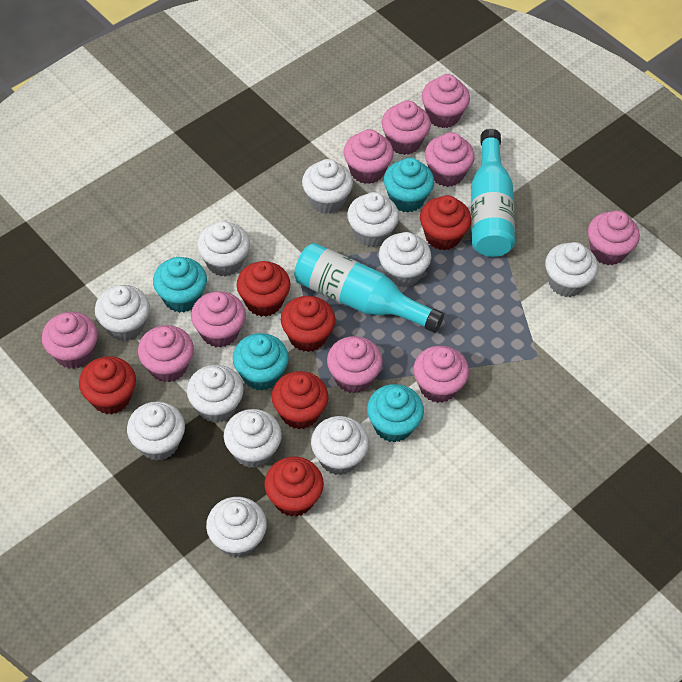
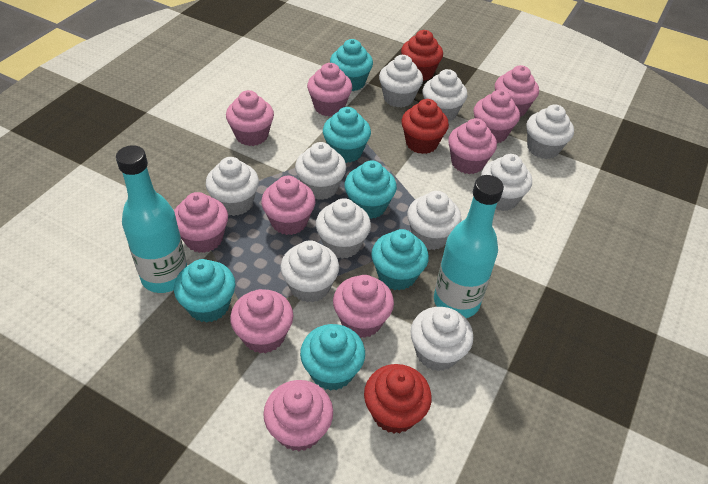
red cupcake: 6 -> 3
turquoise cupcake: 4 -> 6
white cupcake: 11 -> 10

